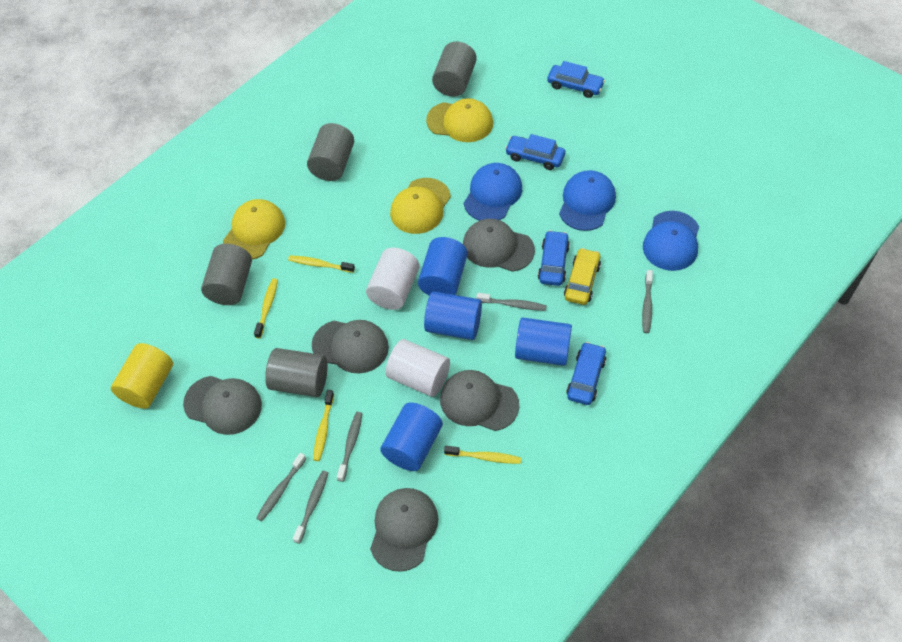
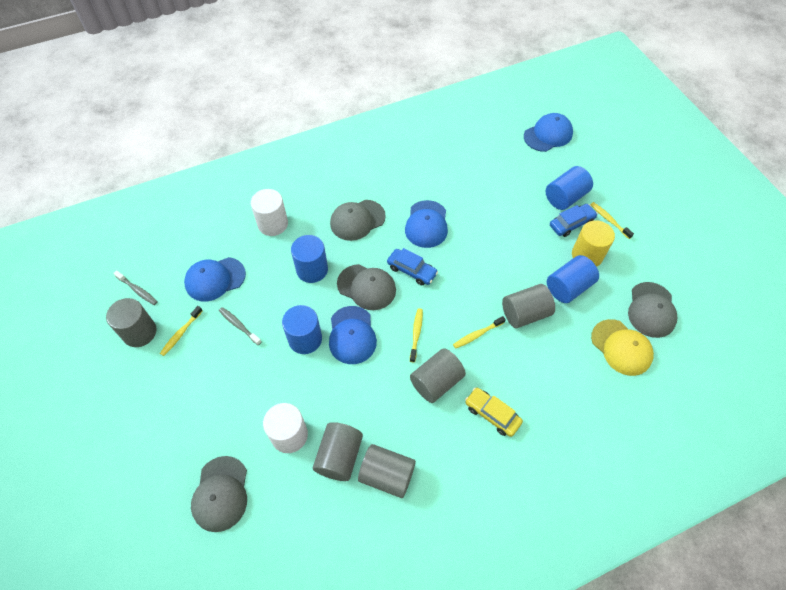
blue cap: 3 -> 4
blue car: 4 -> 2
grey cap: 5 -> 4
grey cylinder: 4 -> 5
grey toothbrush: 5 -> 2
yellow cap: 3 -> 1

